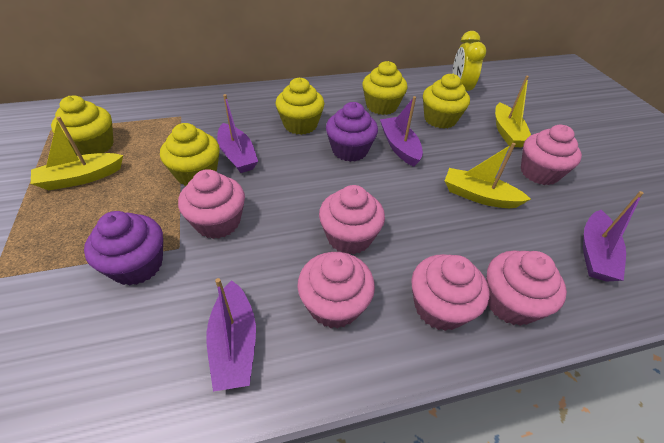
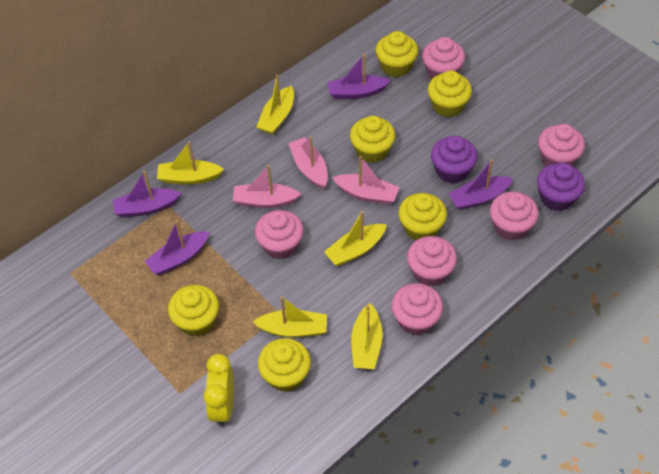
pink boat: 0 -> 3
yellow boat: 3 -> 5
yellow cupcake: 5 -> 6

